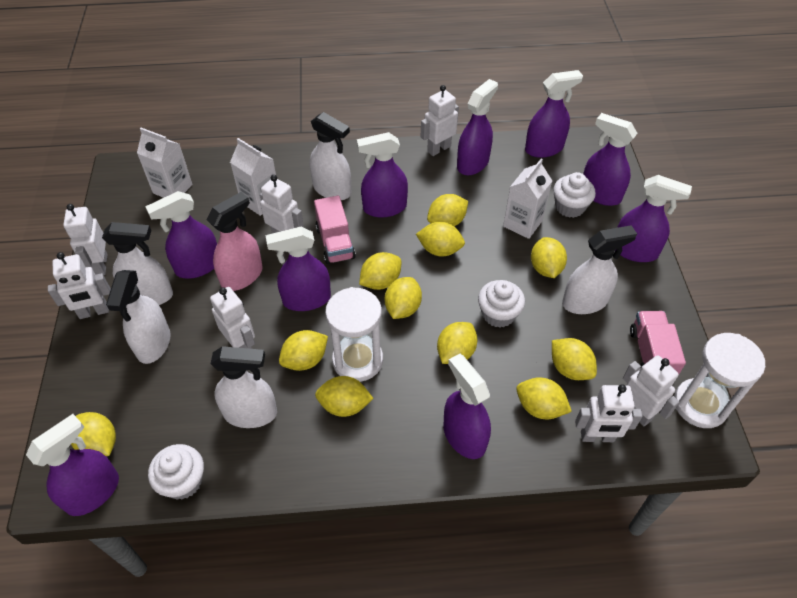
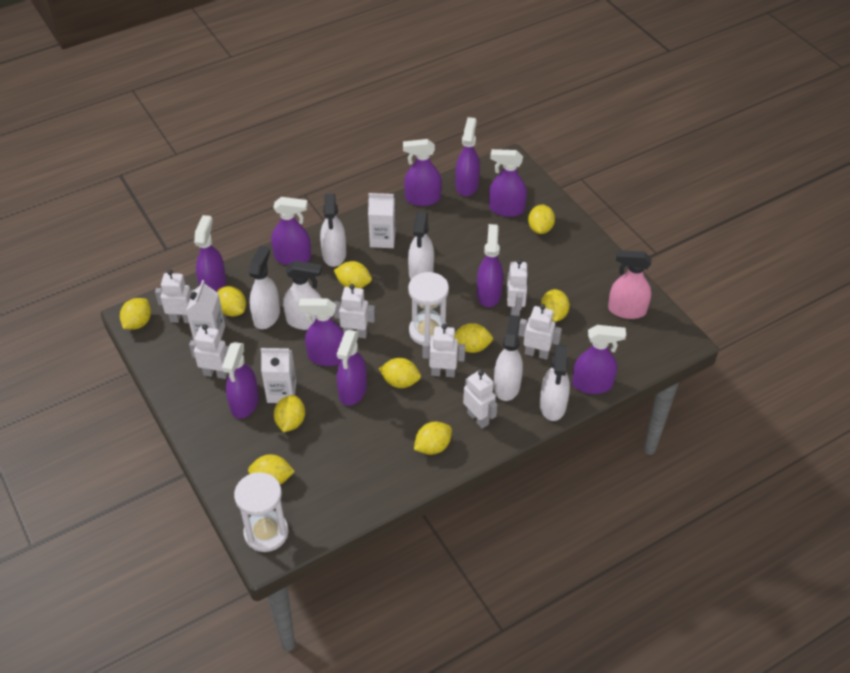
pink truck: 2 -> 0
purple spray bottle: 9 -> 10
white cupcake: 3 -> 0
white spray bottle: 5 -> 6
yellow lemon: 11 -> 10

